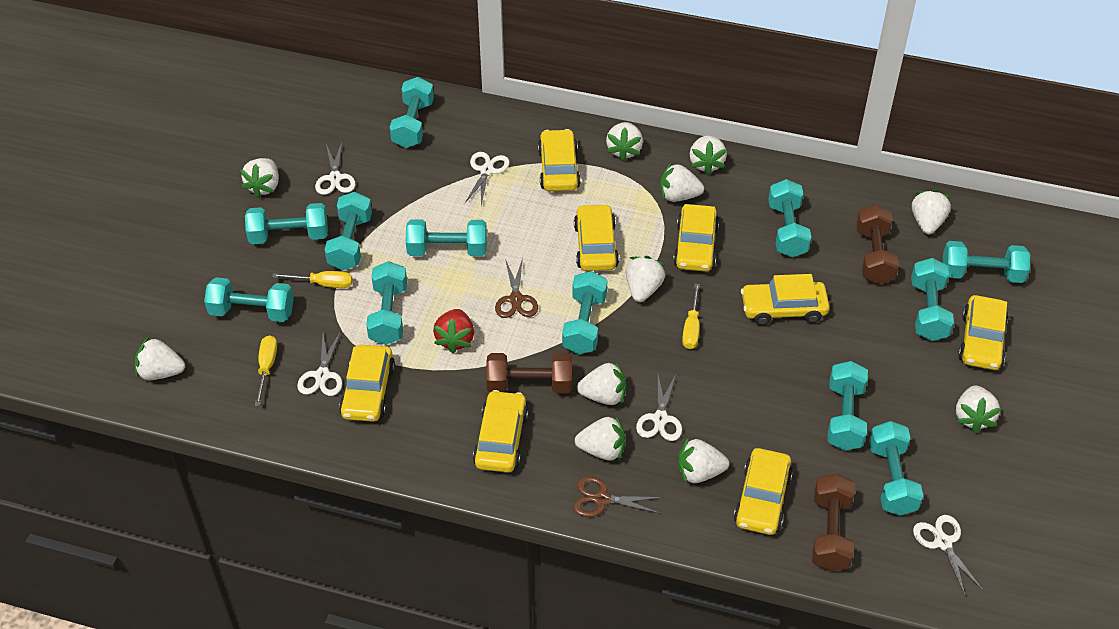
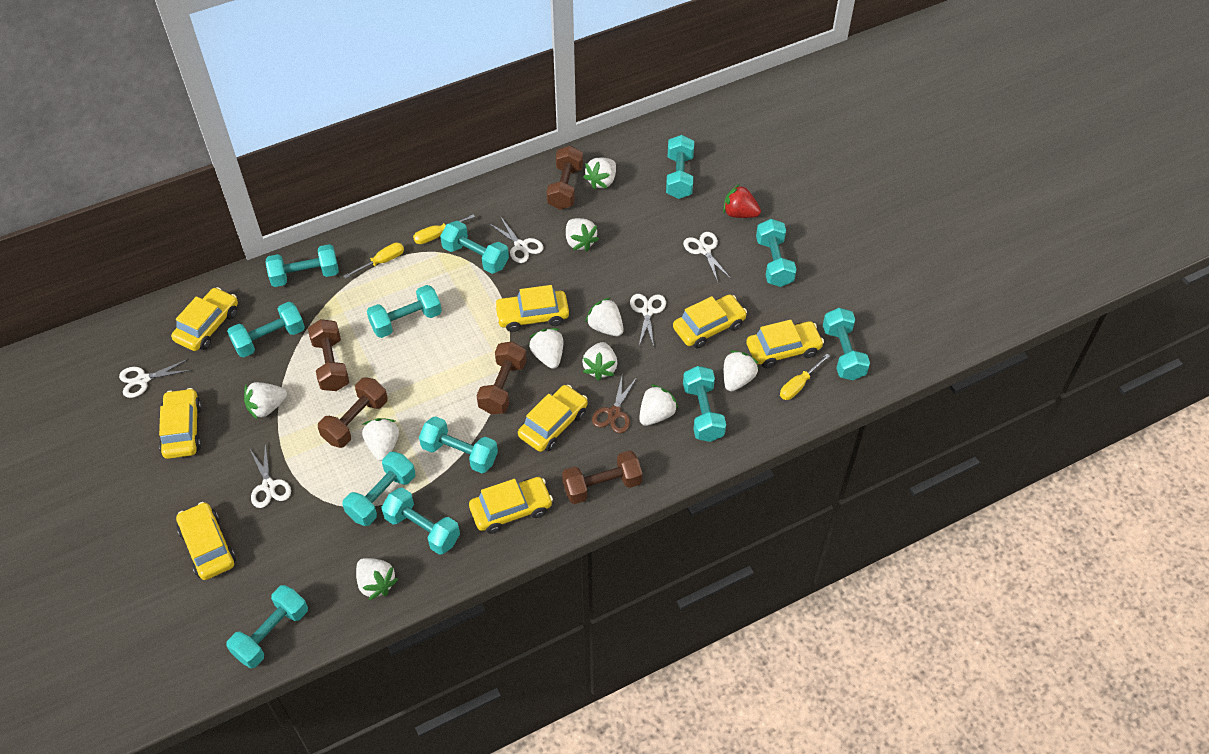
brown dumbbell: 3 -> 5
brown scissors: 2 -> 1
white strawberry: 11 -> 10

